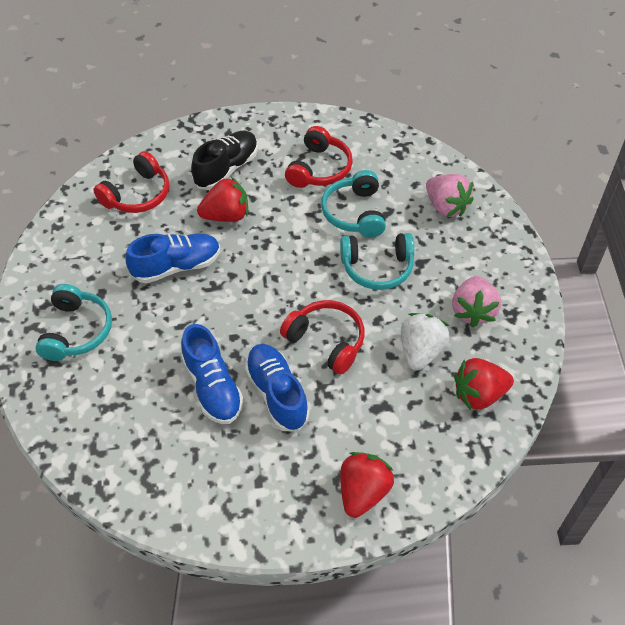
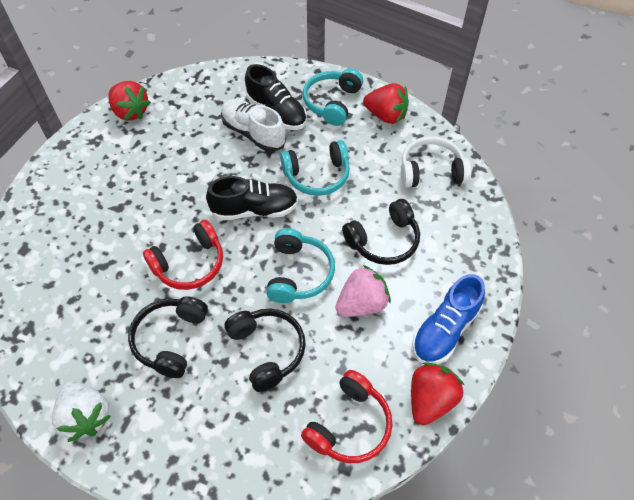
black headphones: 0 -> 3
black shoe: 1 -> 2
blue shoe: 3 -> 1
pink strawberry: 2 -> 1
red headphones: 3 -> 2
white headphones: 0 -> 1
white shoe: 0 -> 1

